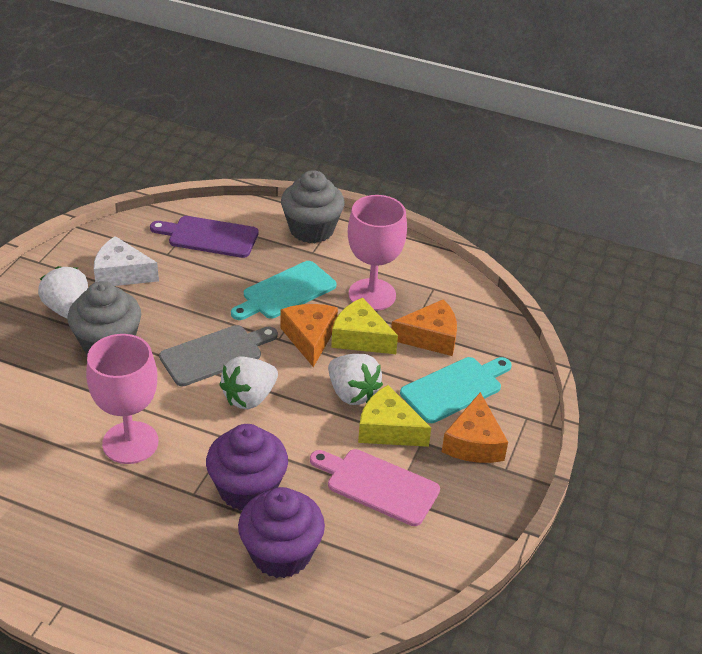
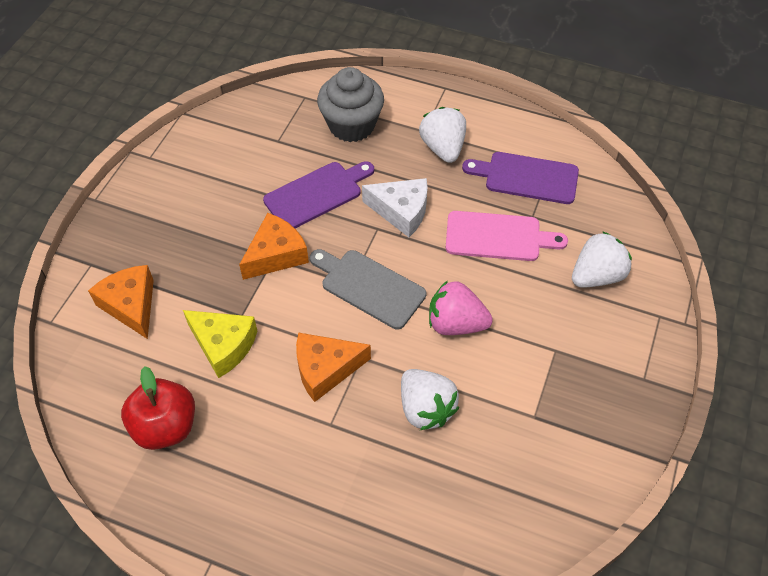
grey cupcake: 2 -> 1
pink goblet: 2 -> 0
pink strawberry: 0 -> 1
purple cupcake: 2 -> 0
purple cutting board: 1 -> 2
red apple: 0 -> 1
turquoise cutting board: 2 -> 0
yellow cheese: 2 -> 1

